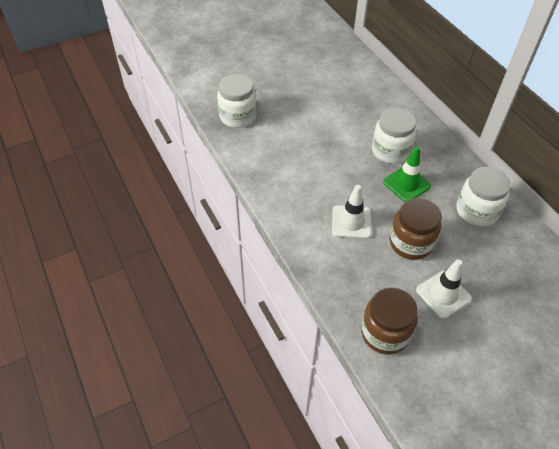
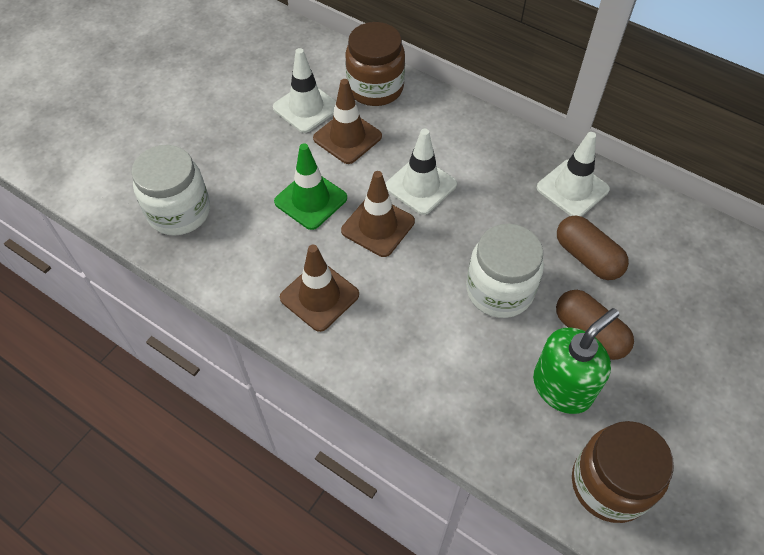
brown capsule: 0 -> 2
brown traffic cone: 0 -> 3
green soap dispenser: 0 -> 1
white jar: 3 -> 2
white traffic cone: 2 -> 3

